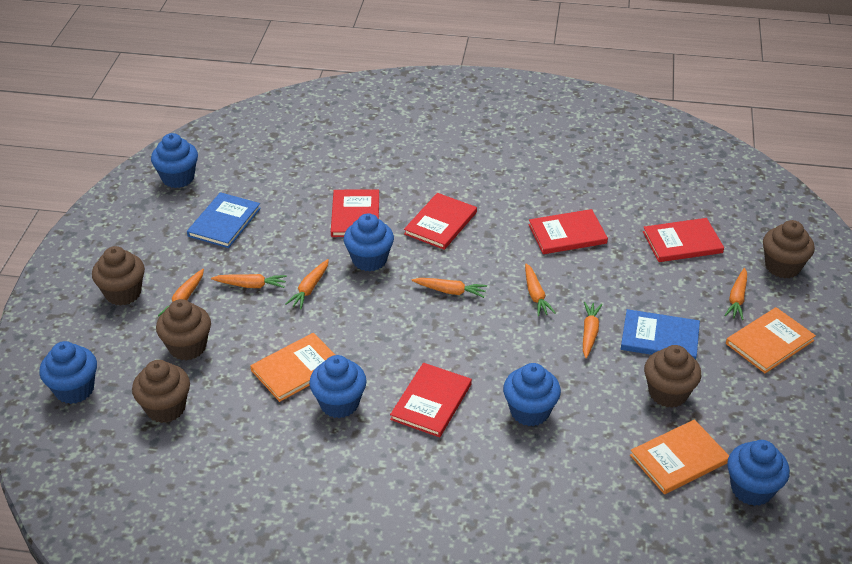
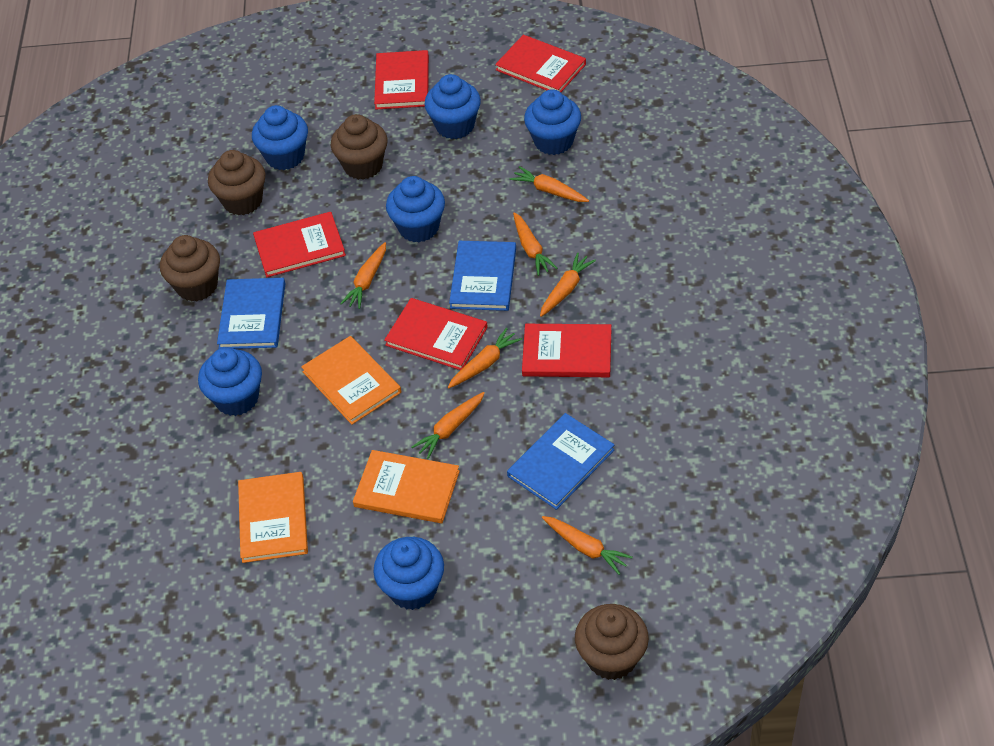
blue book: 2 -> 3
brown cupcake: 5 -> 4

